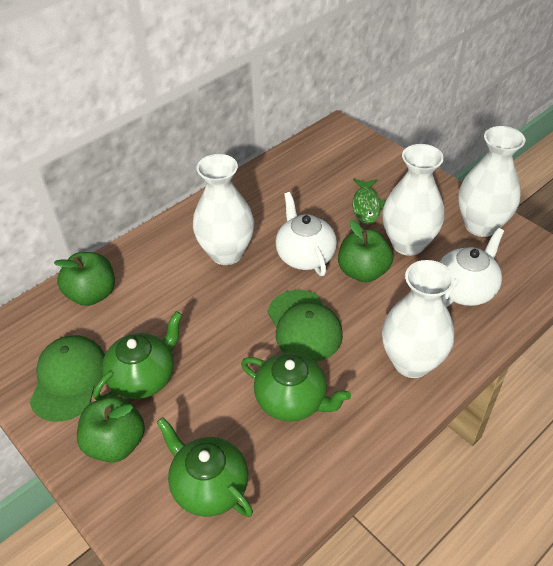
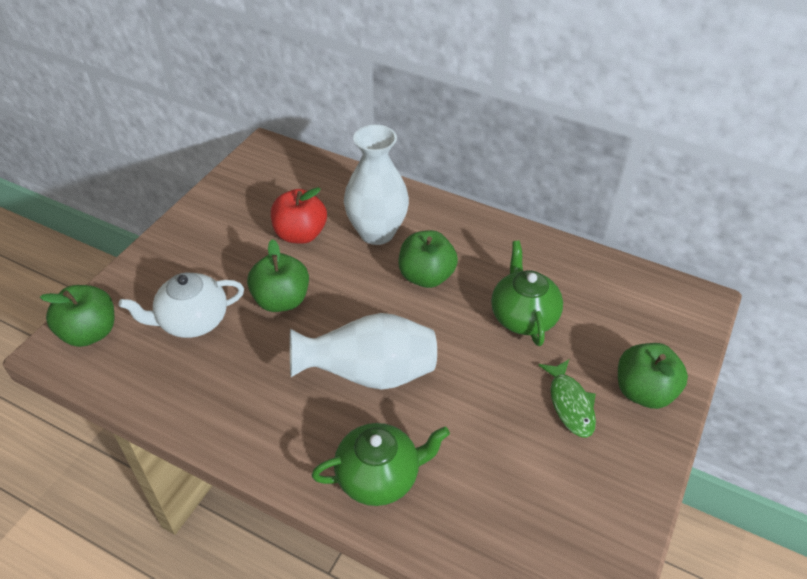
green apple: 3 -> 4
green cap: 2 -> 0
green teapot: 3 -> 2
red apple: 0 -> 1
white teapot: 2 -> 1
white vase: 4 -> 2

